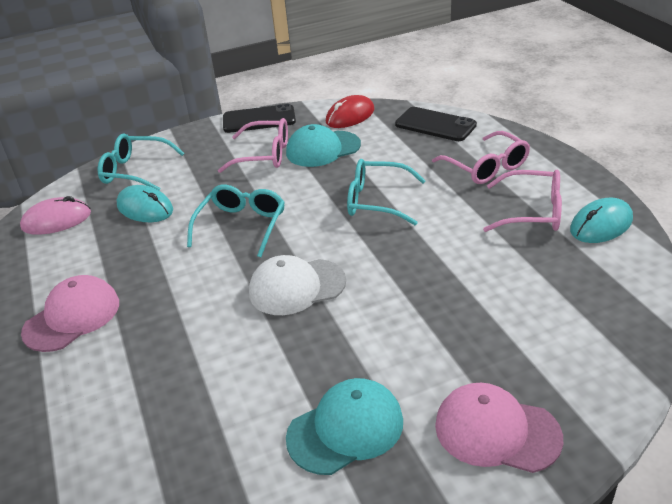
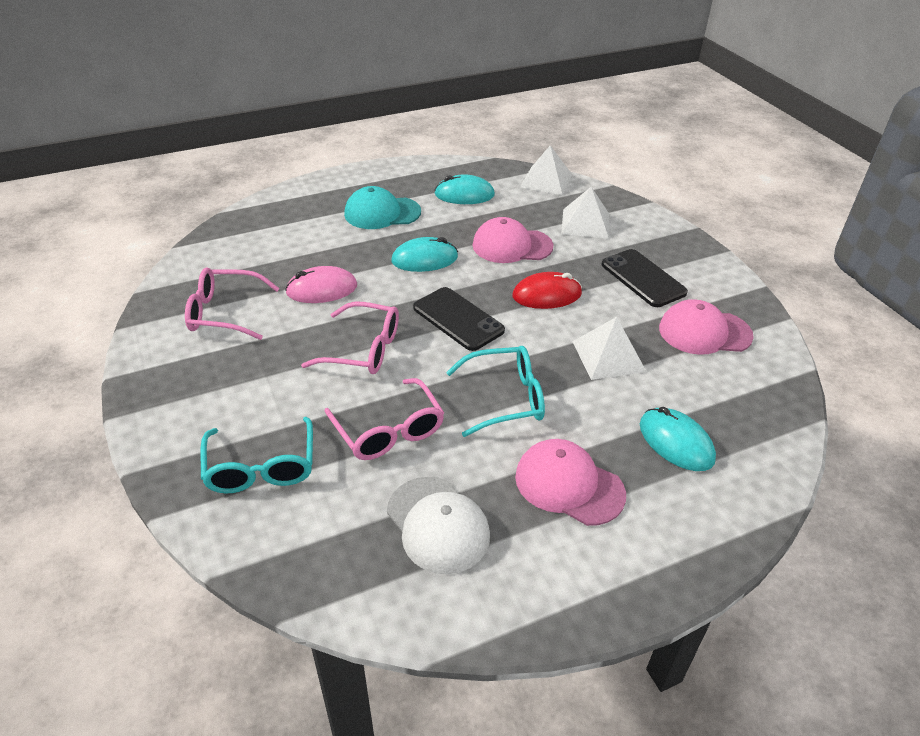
pink cap: 2 -> 3
turquoise cap: 2 -> 1
turquoise glasses: 3 -> 2
turquoise mouse: 2 -> 3
white pyramid: 0 -> 3

